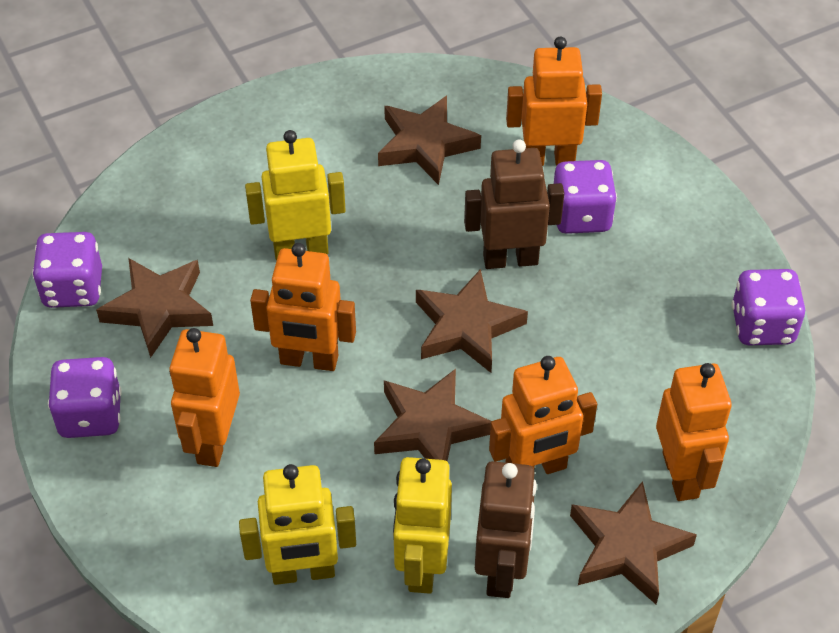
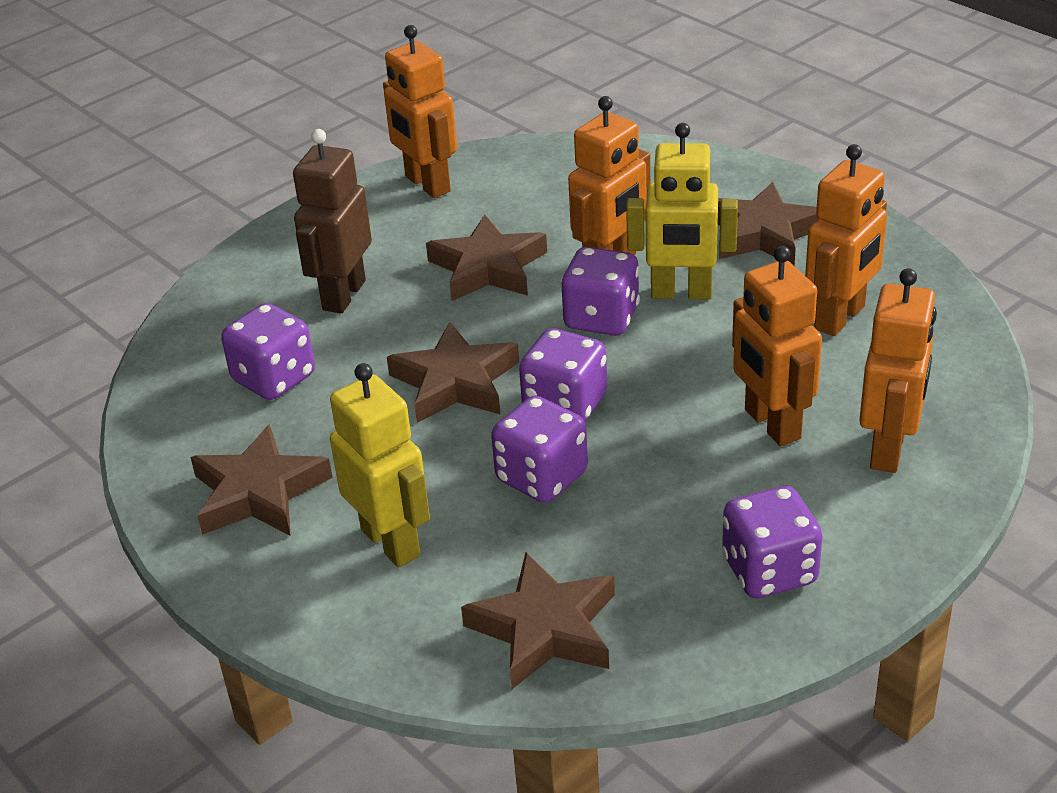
brown robot: 2 -> 1
purple dice: 4 -> 5
yellow robot: 3 -> 2

